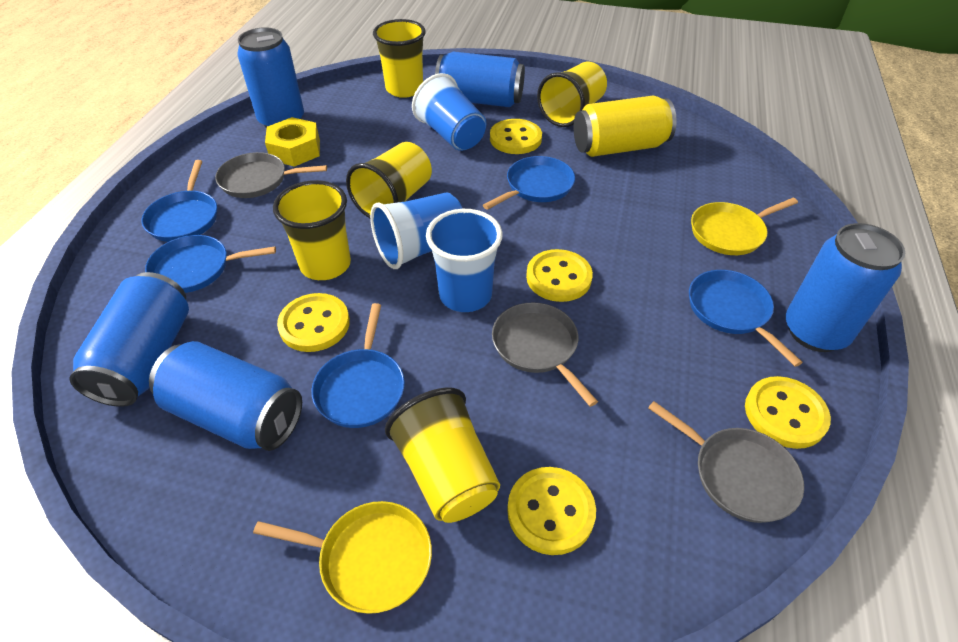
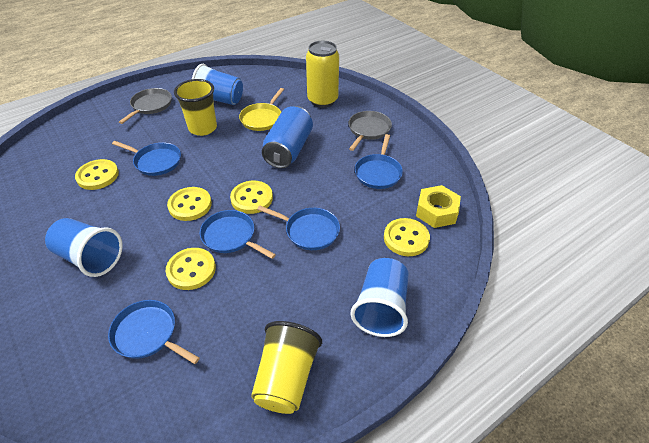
blue can: 5 -> 1
grey pan: 3 -> 2
yellow cup: 5 -> 2
yellow pan: 2 -> 1

